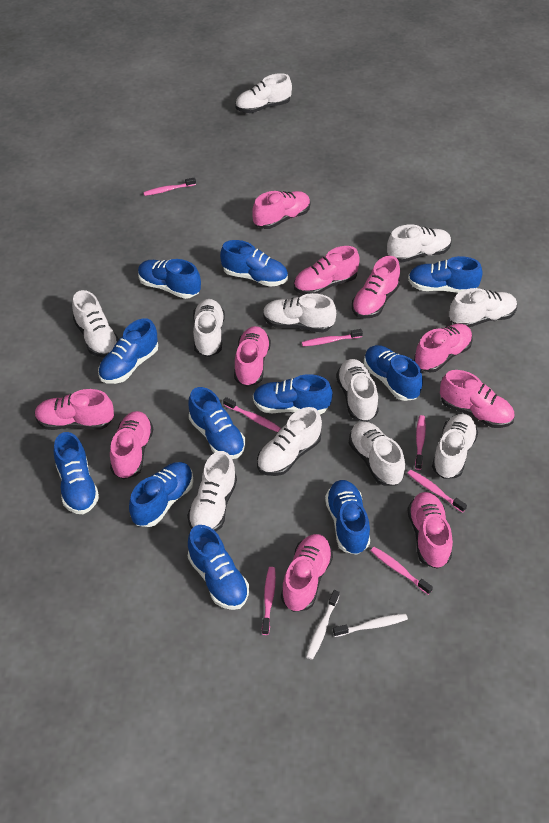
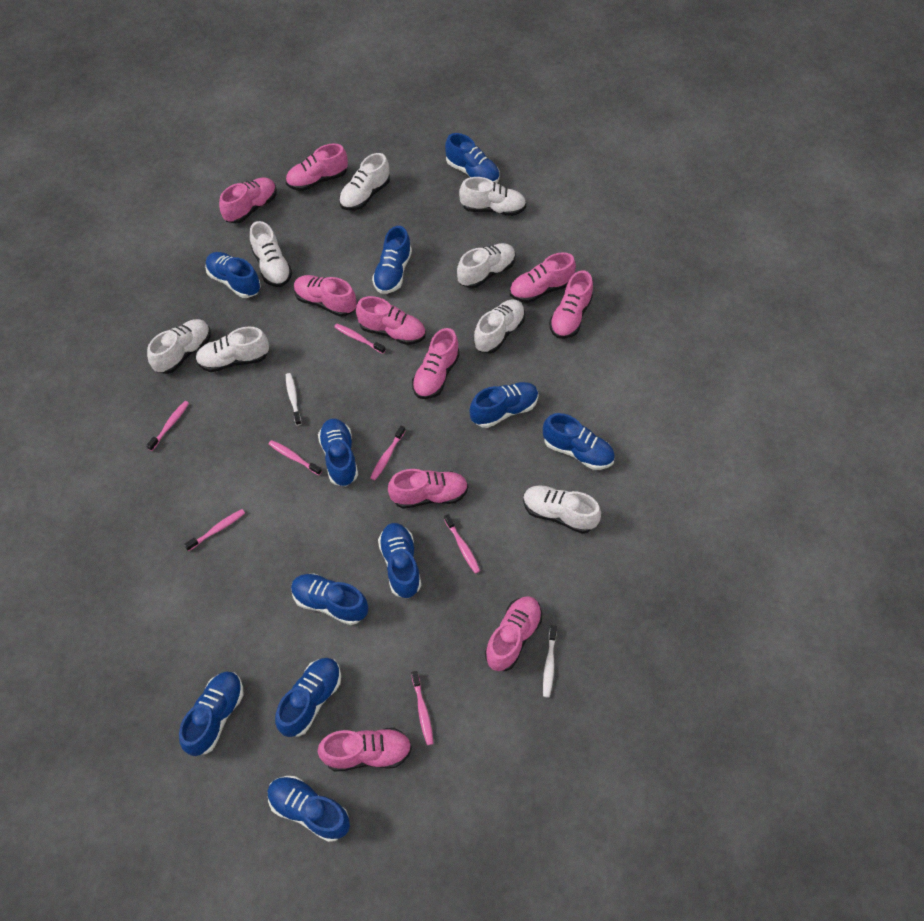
white shoe: 11 -> 8

